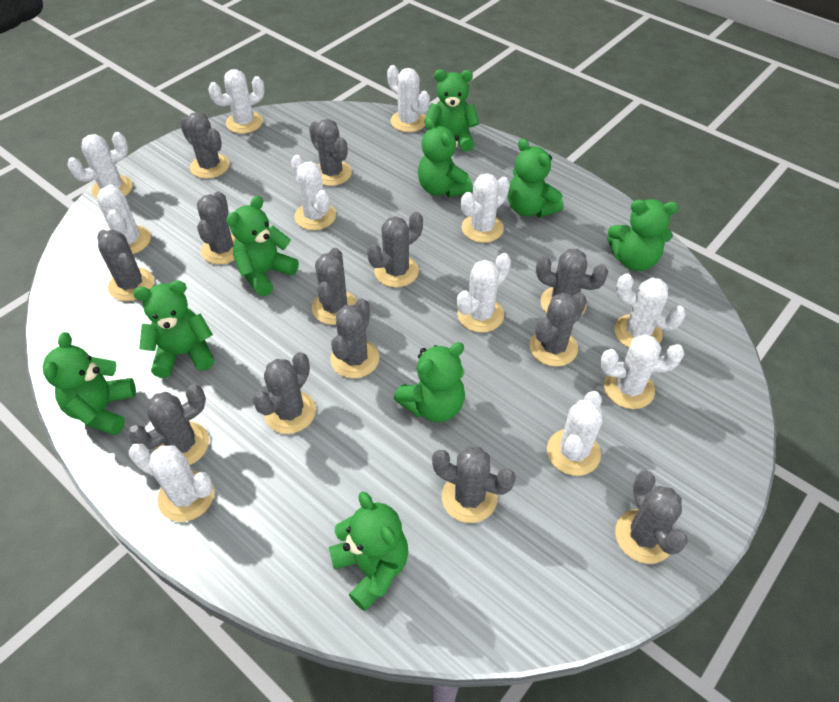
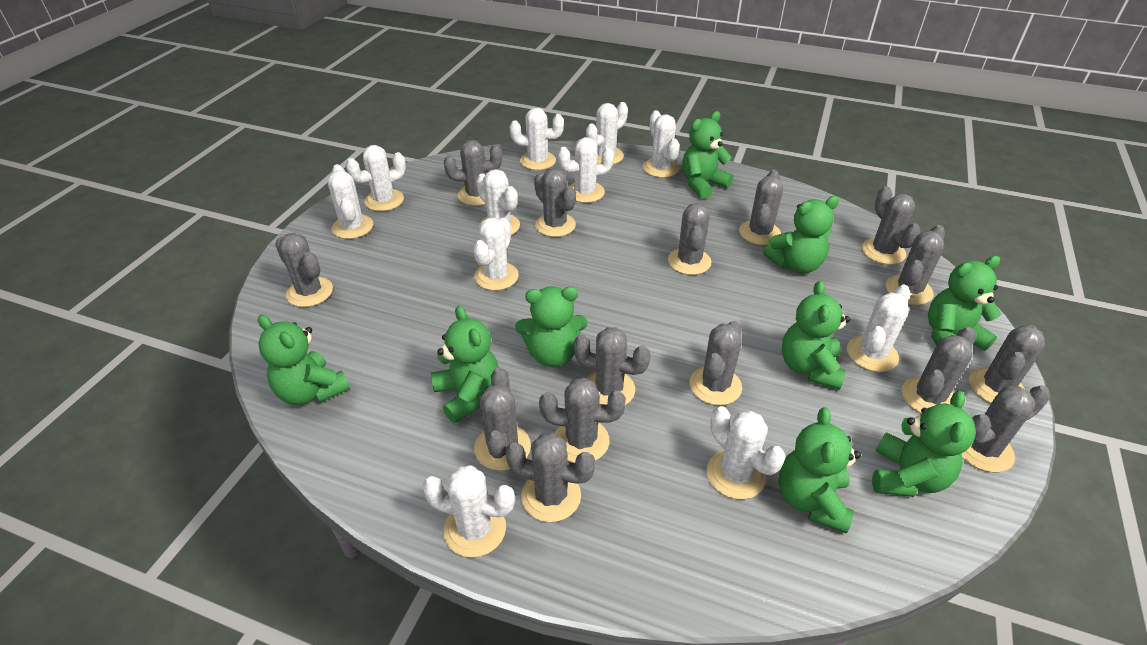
grey cactus: 13 -> 15

